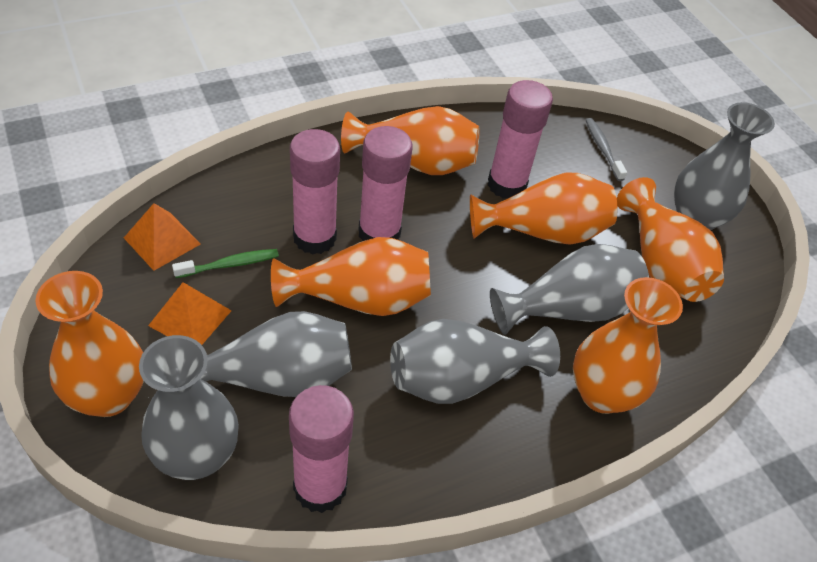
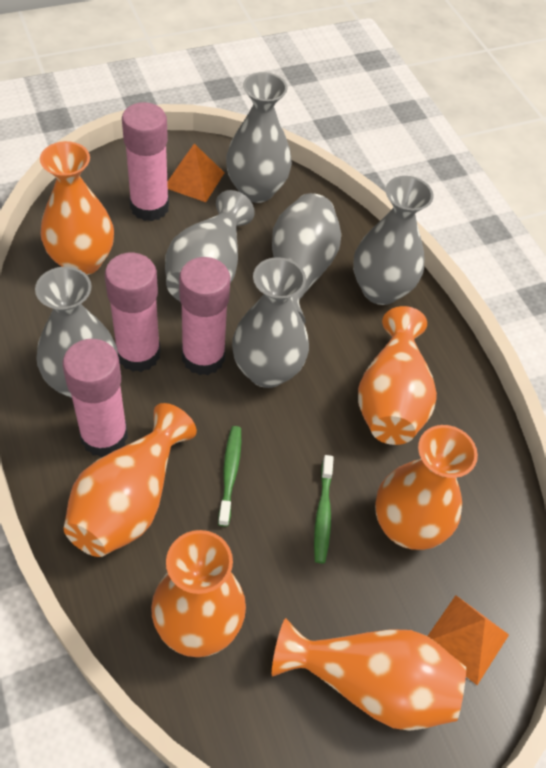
green toothbrush: 1 -> 2
grey toothbrush: 1 -> 0
grey vase: 5 -> 6

